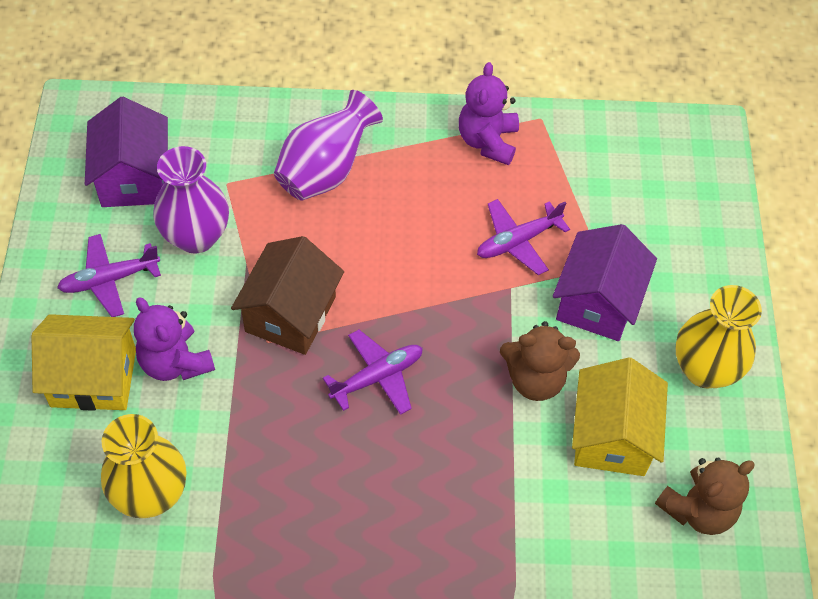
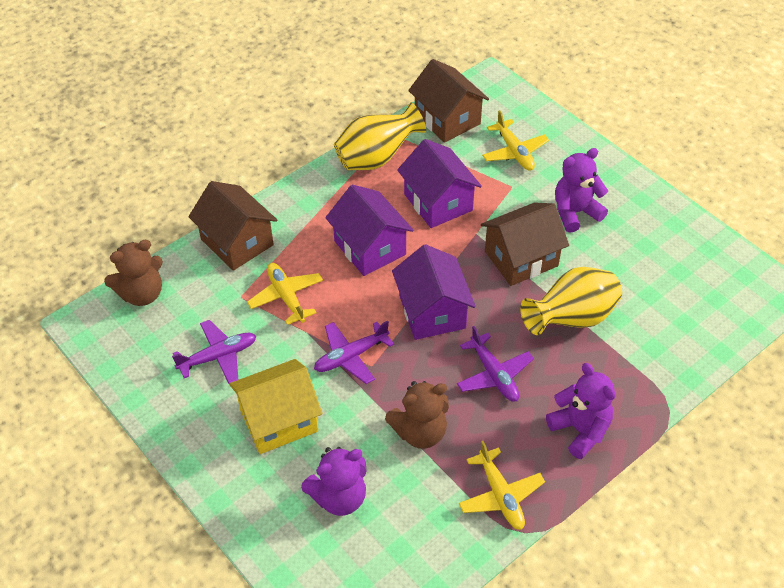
brown house: 1 -> 3
purple house: 2 -> 3
purple teddy bear: 2 -> 3
purple vase: 2 -> 0
yellow house: 2 -> 1
yellow plane: 0 -> 3

